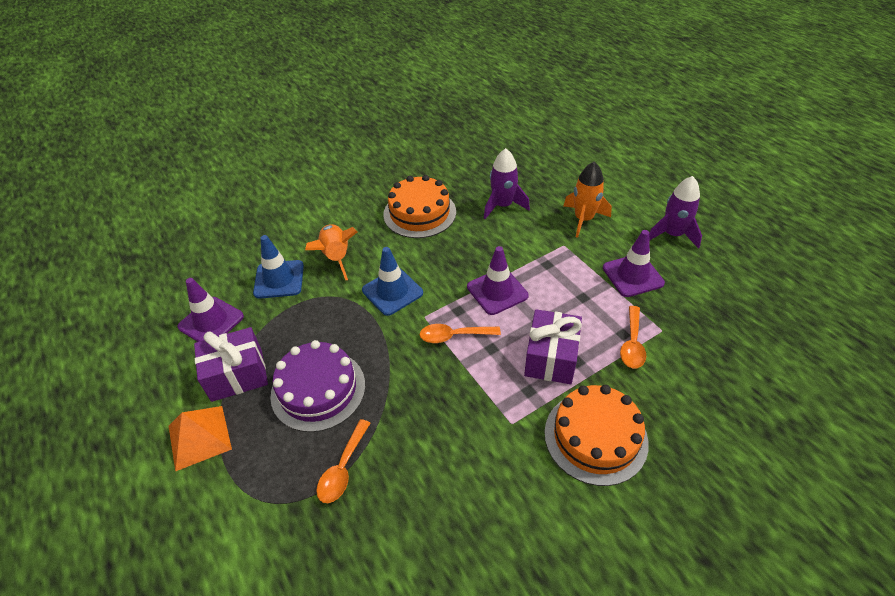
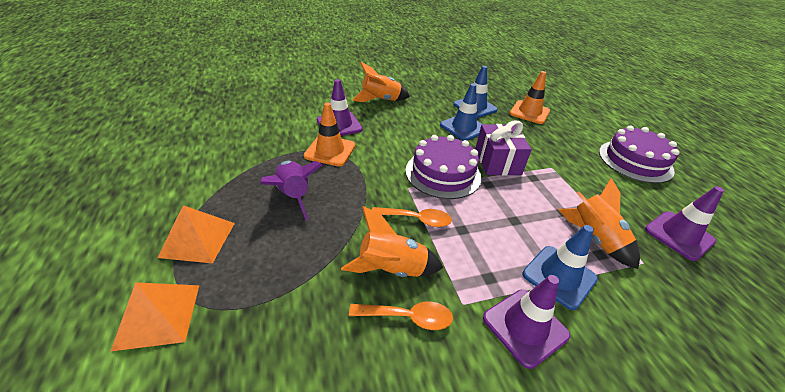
blue traffic cone: 2 -> 3
orange cake: 2 -> 0
orange pyramid: 1 -> 2
orange rocket: 2 -> 3
orange spoon: 3 -> 2
orange traffic cone: 0 -> 2
purple cake: 1 -> 2
purple gift: 2 -> 1
purple rocket: 2 -> 1

